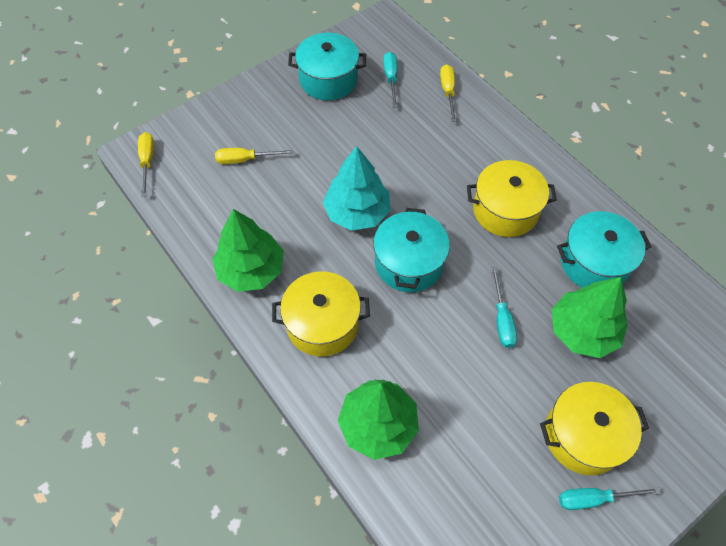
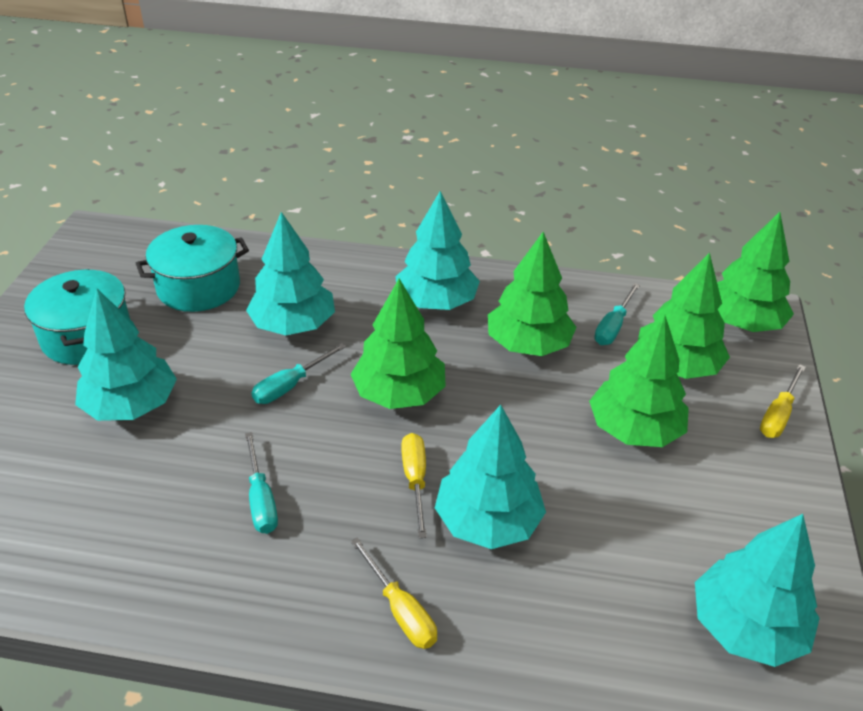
green tree: 3 -> 5
turquoise pot: 3 -> 2
turquoise tree: 1 -> 5
yellow pot: 3 -> 0

